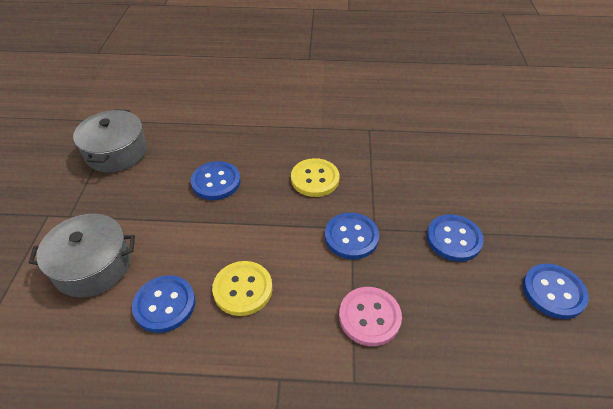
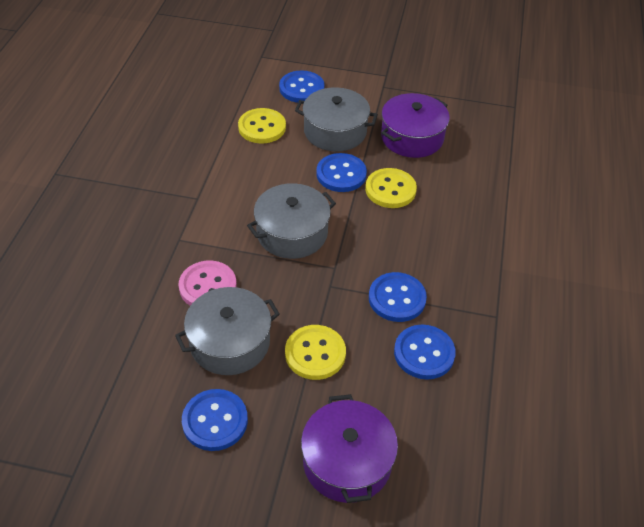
grey pot: 2 -> 3
purple pot: 0 -> 2
yellow button: 2 -> 3

